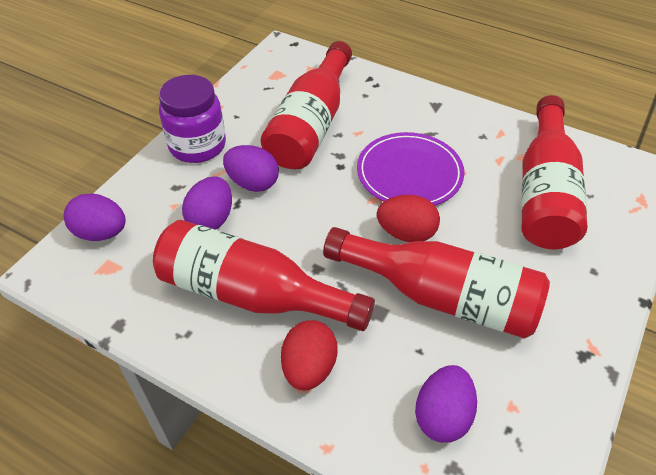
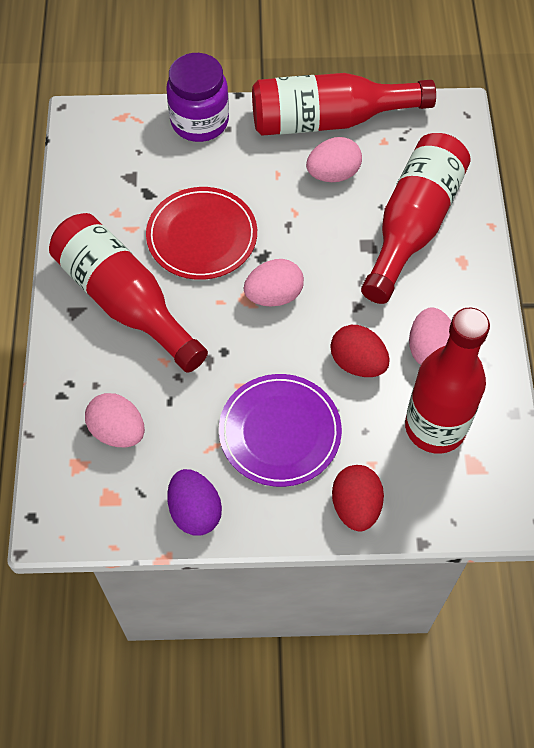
pink egg: 0 -> 4
purple egg: 4 -> 1
red plate: 0 -> 1

